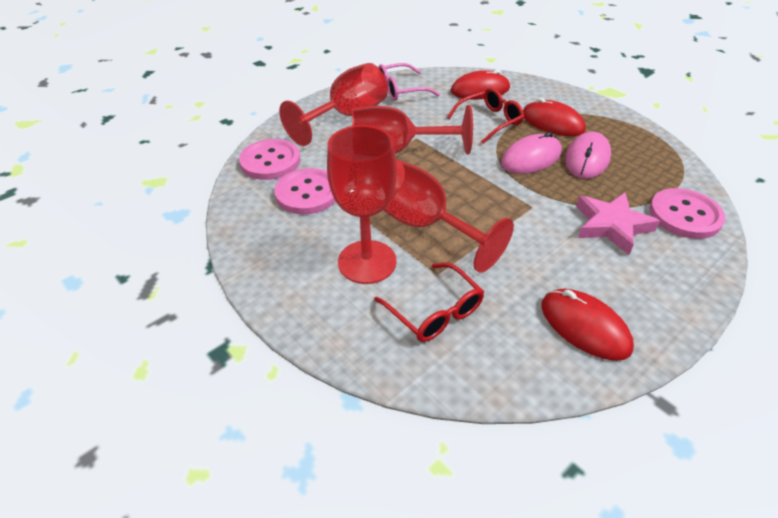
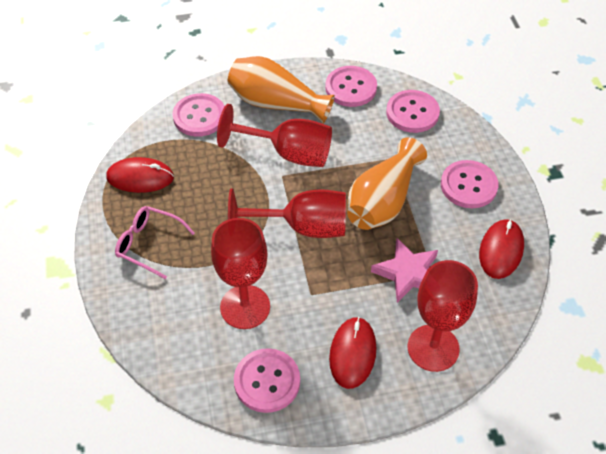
orange vase: 0 -> 2
pink button: 3 -> 5
pink mouse: 2 -> 0
red glasses: 2 -> 0

